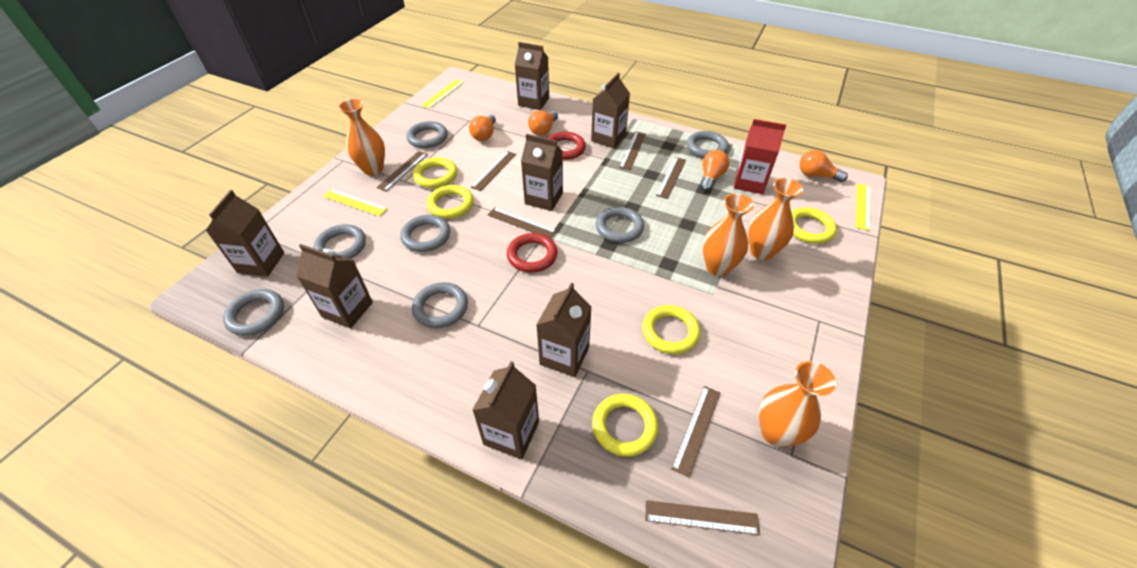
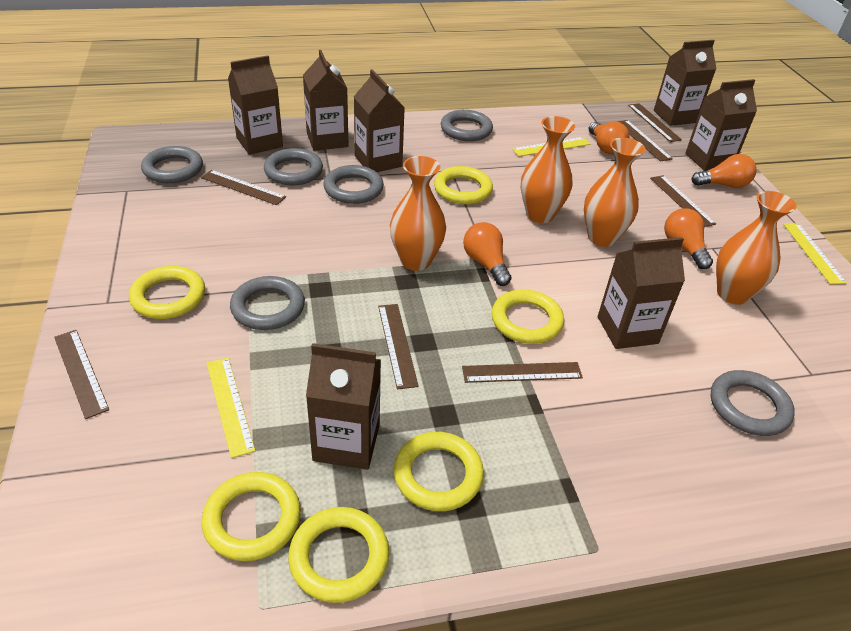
grey ring: 7 -> 6
red carton: 1 -> 0
red ring: 2 -> 0
yellow ring: 5 -> 6

